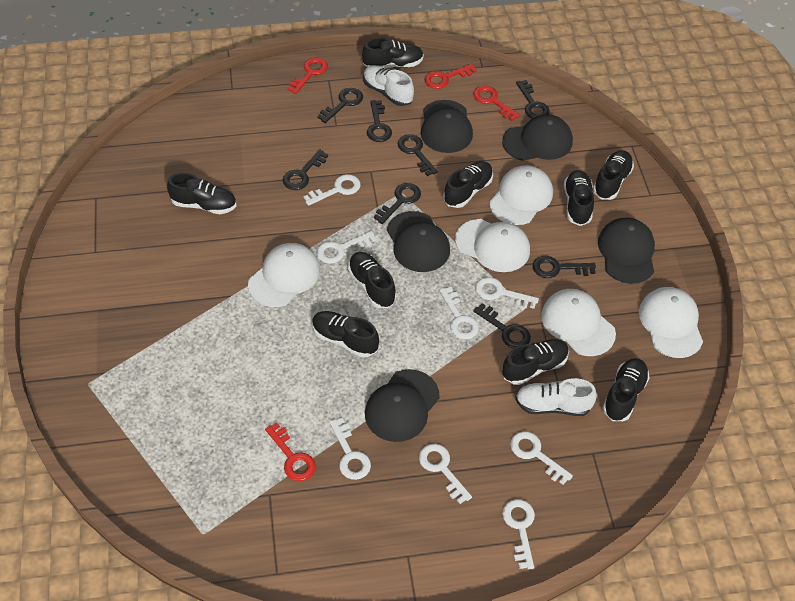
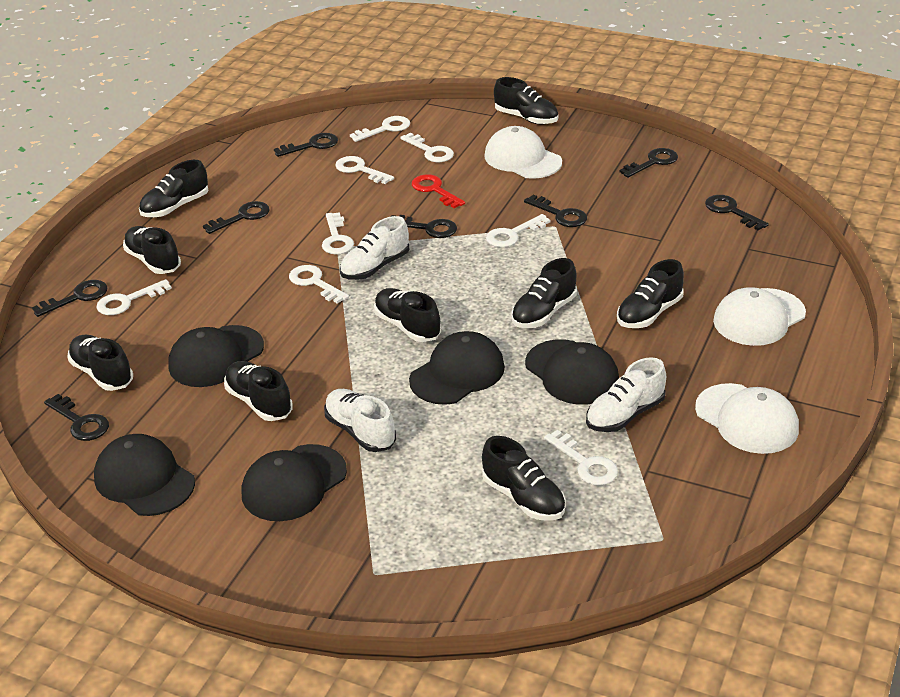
red key: 4 -> 1
white cap: 5 -> 3
white shoe: 2 -> 3

